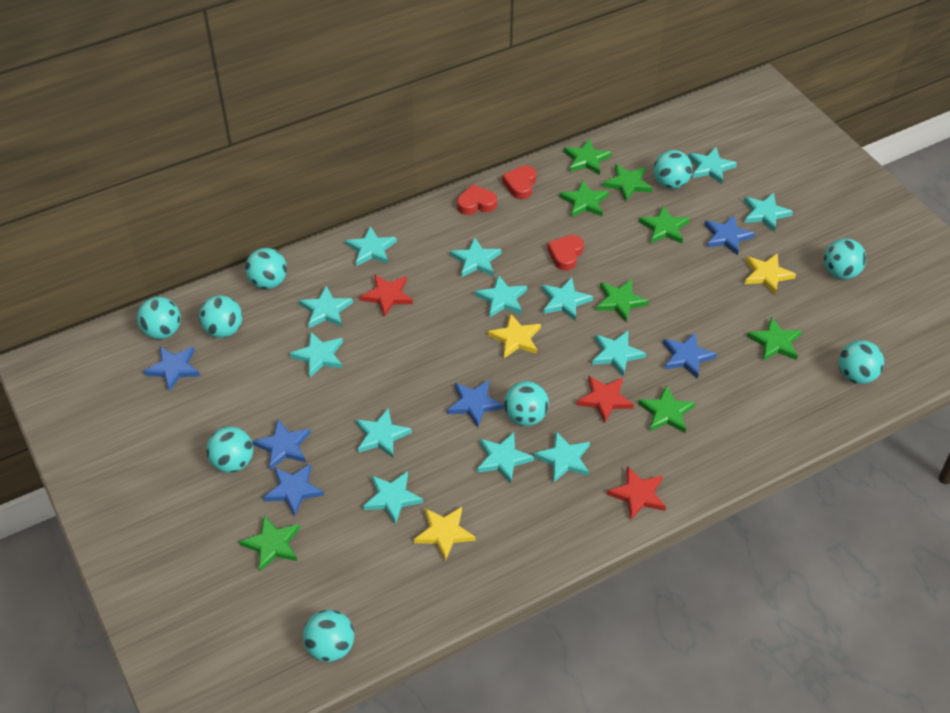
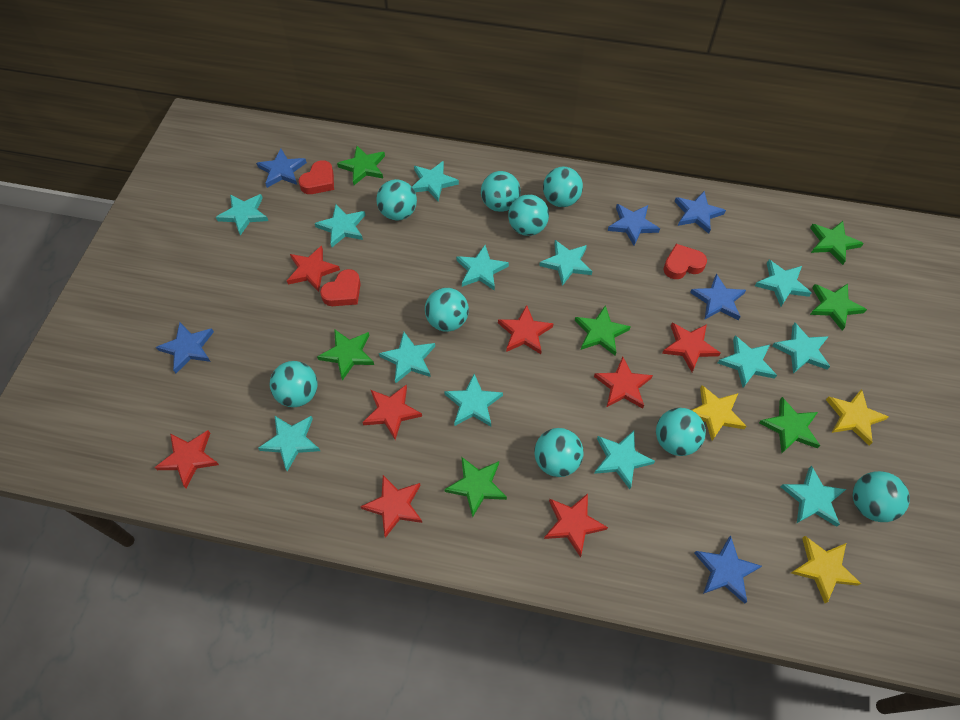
green star: 8 -> 7
red star: 3 -> 8

